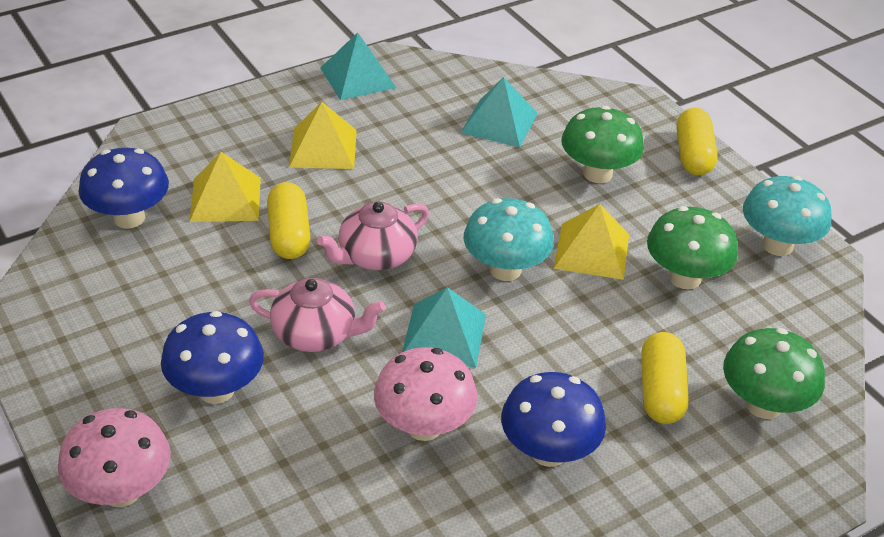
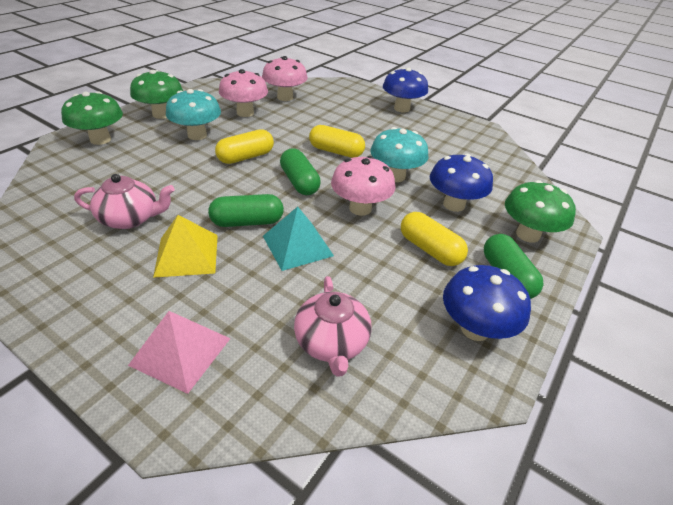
green capsule: 0 -> 3
pink mushroom: 2 -> 3
pink pyramid: 0 -> 1
turquoise pyramid: 3 -> 1
yellow pyramid: 3 -> 1

